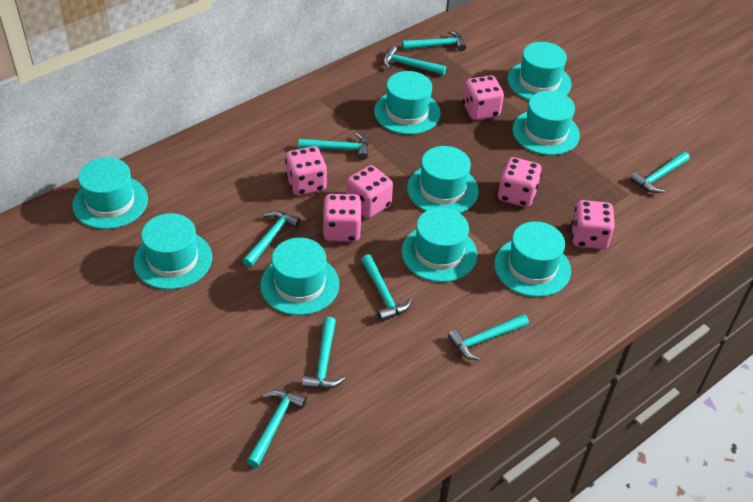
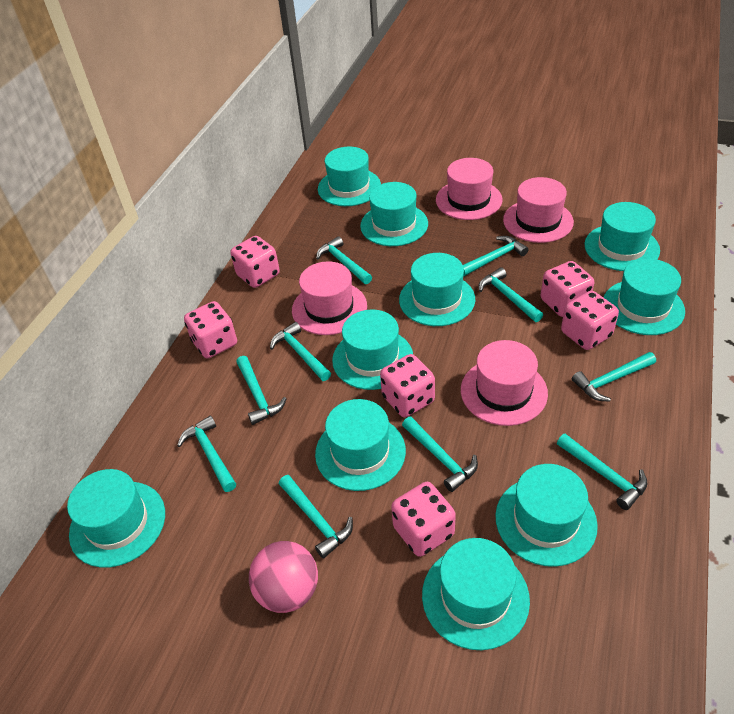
pink ball: 0 -> 1
pink hat: 0 -> 4
turquoise hammer: 9 -> 10
turquoise hat: 9 -> 10

